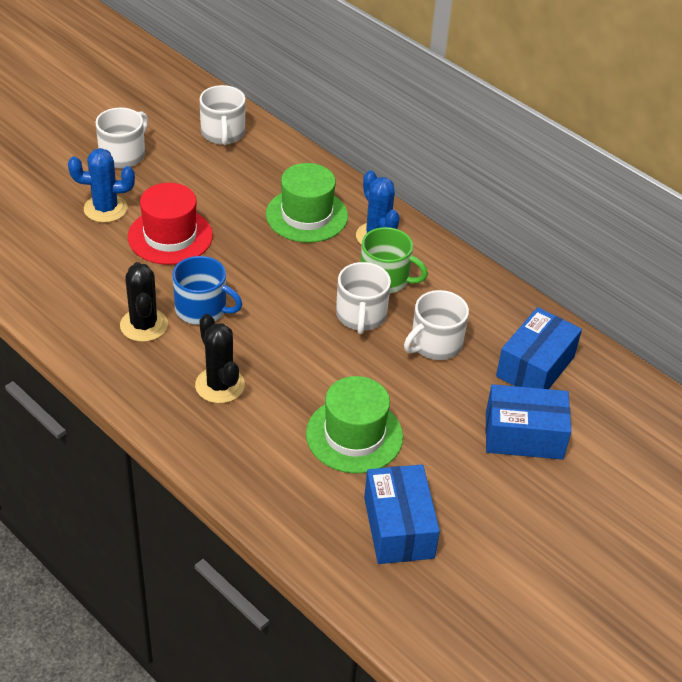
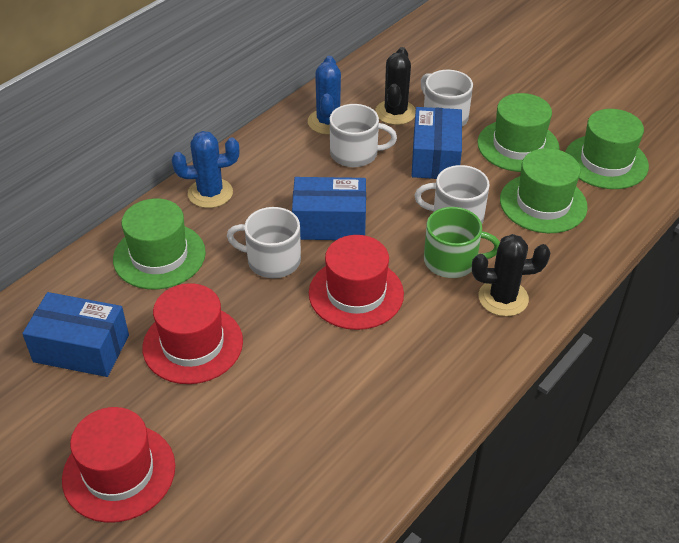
blue mug: 1 -> 0
green hat: 2 -> 4
red hat: 1 -> 3

